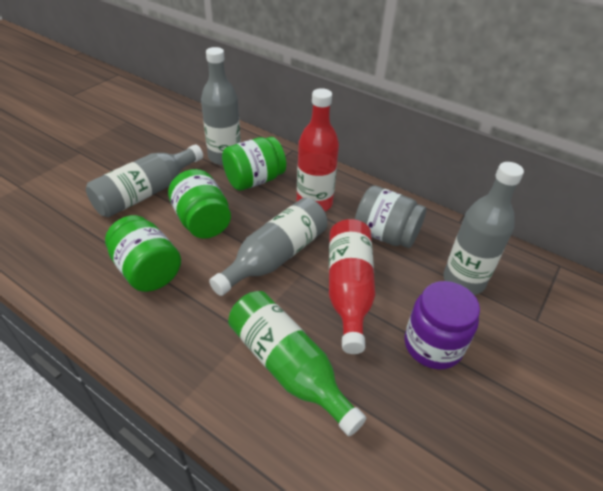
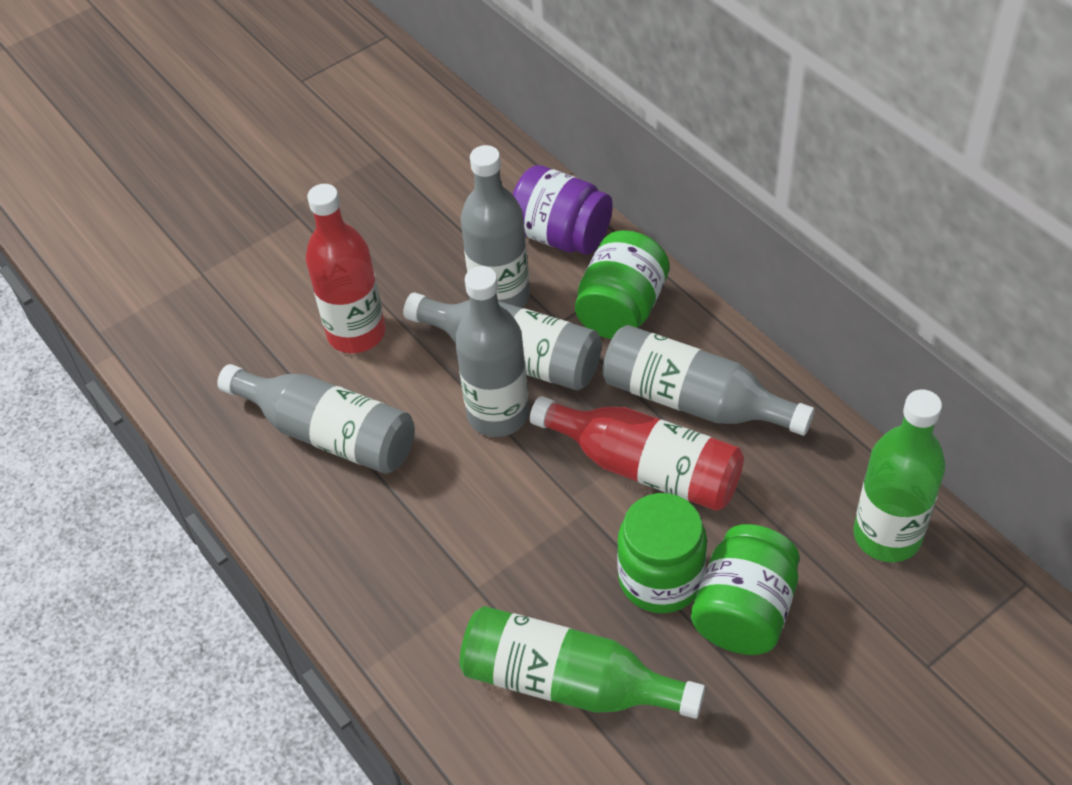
green bottle: 1 -> 2
grey bottle: 4 -> 5
grey jar: 1 -> 0

